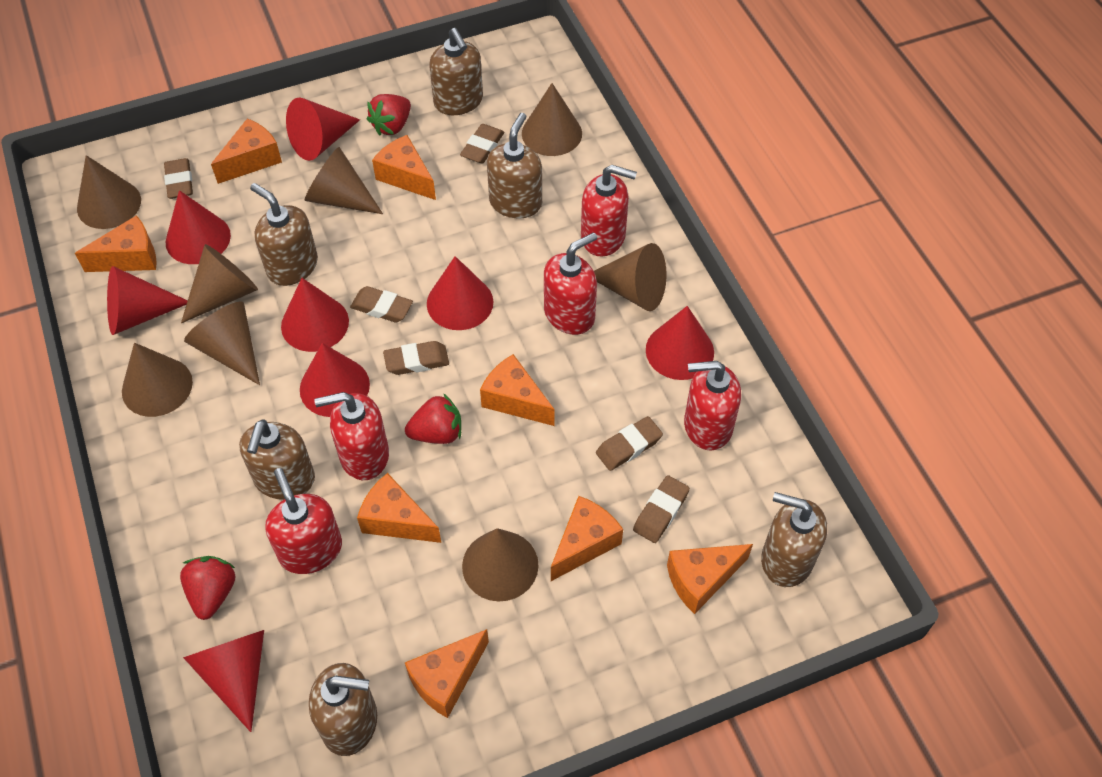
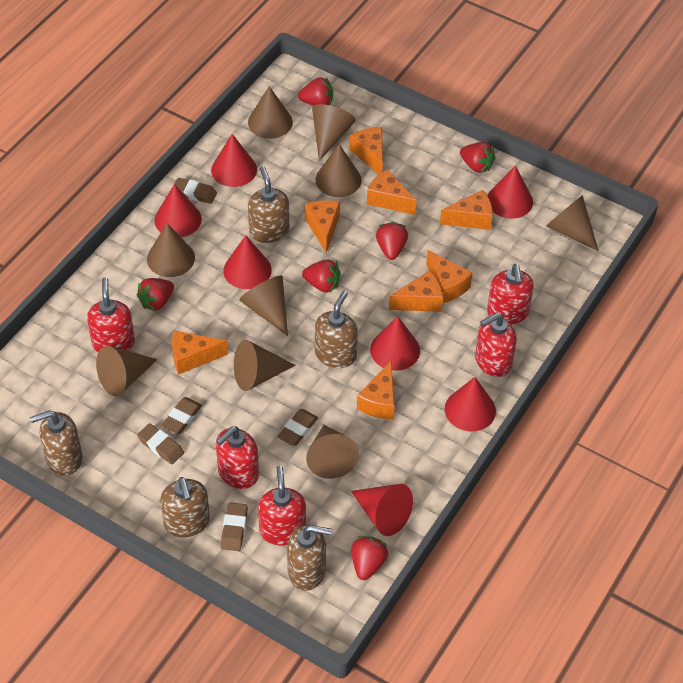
brown cone: 8 -> 9
brown eraser: 6 -> 5
brown soap dispenser: 6 -> 5
red cone: 8 -> 7
red strawberry: 3 -> 6

